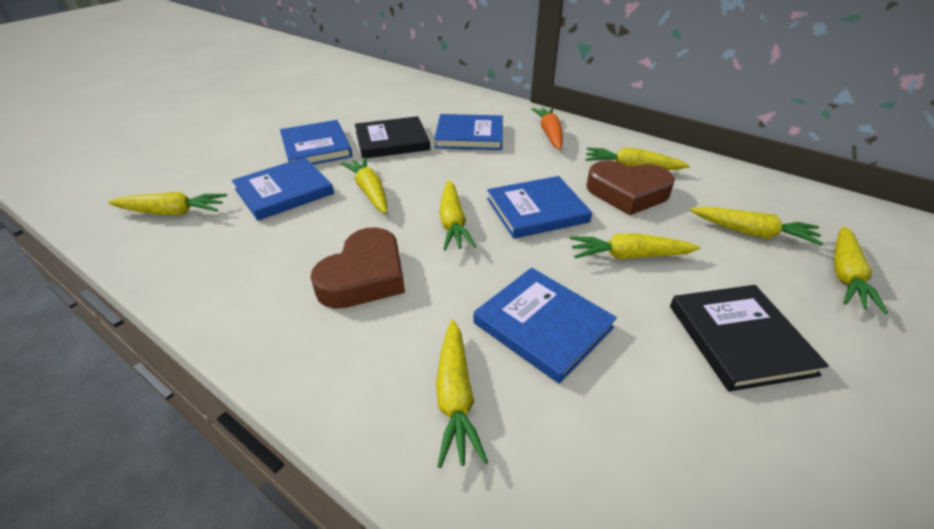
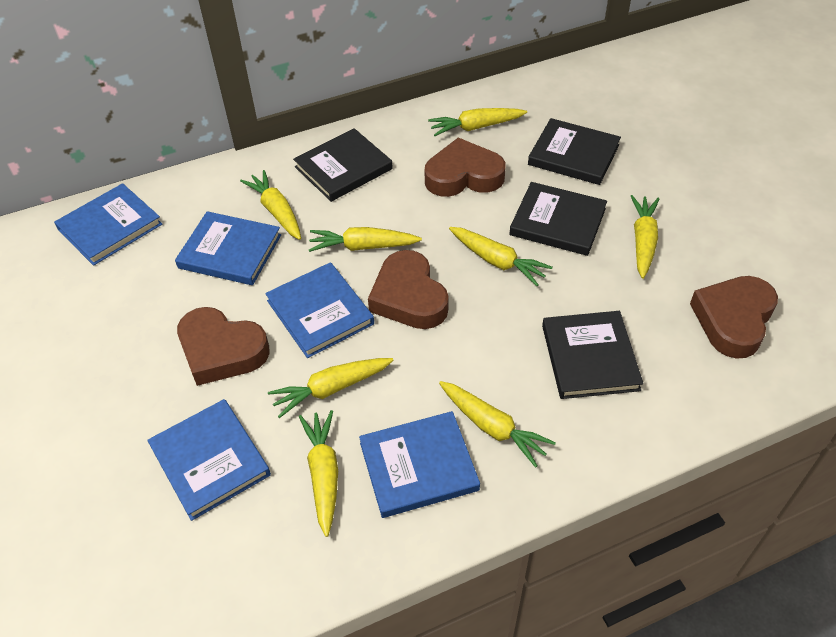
black book: 2 -> 4
brown heart: 2 -> 4
orange carrot: 1 -> 0

